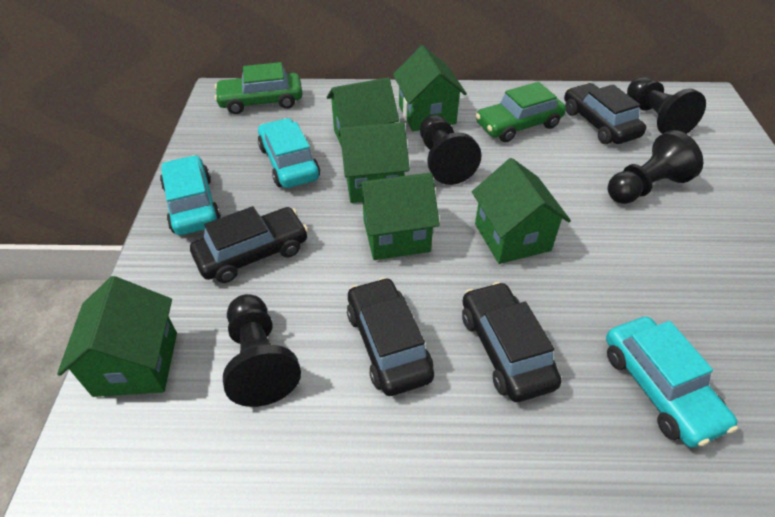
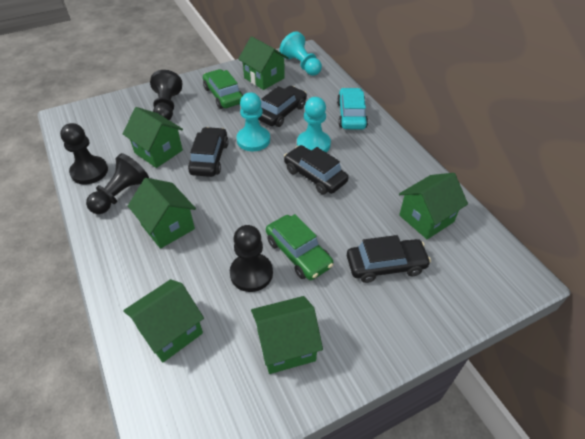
turquoise car: 3 -> 1
turquoise pawn: 0 -> 3

